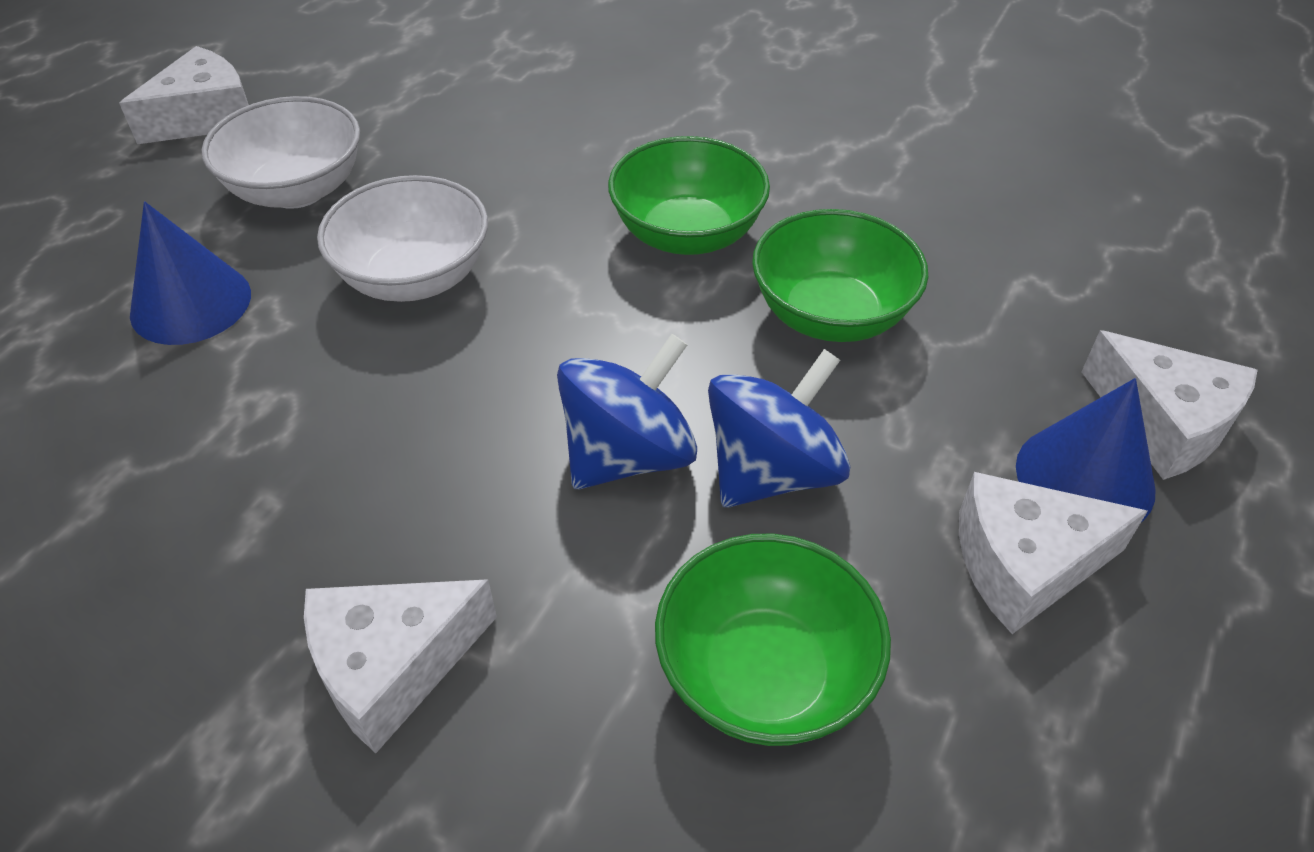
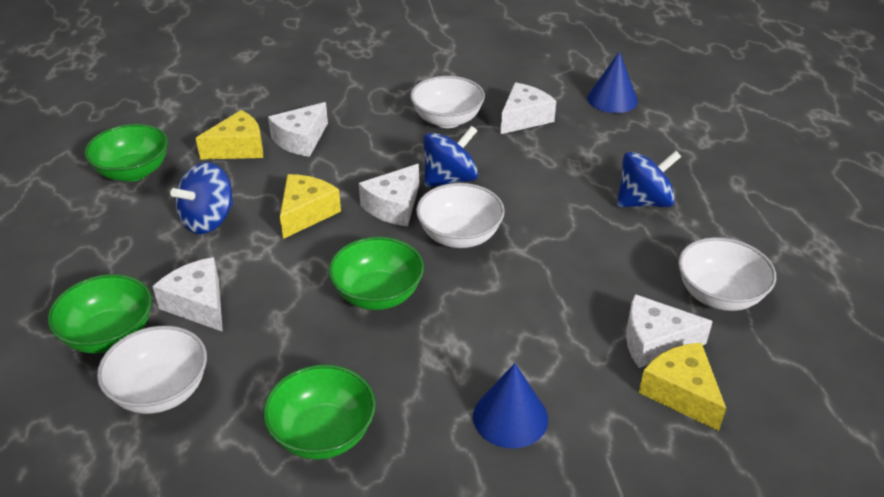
blue spinning top: 2 -> 3
green bowl: 3 -> 4
white bowl: 2 -> 4
white cheese: 4 -> 5
yellow cheese: 0 -> 3

